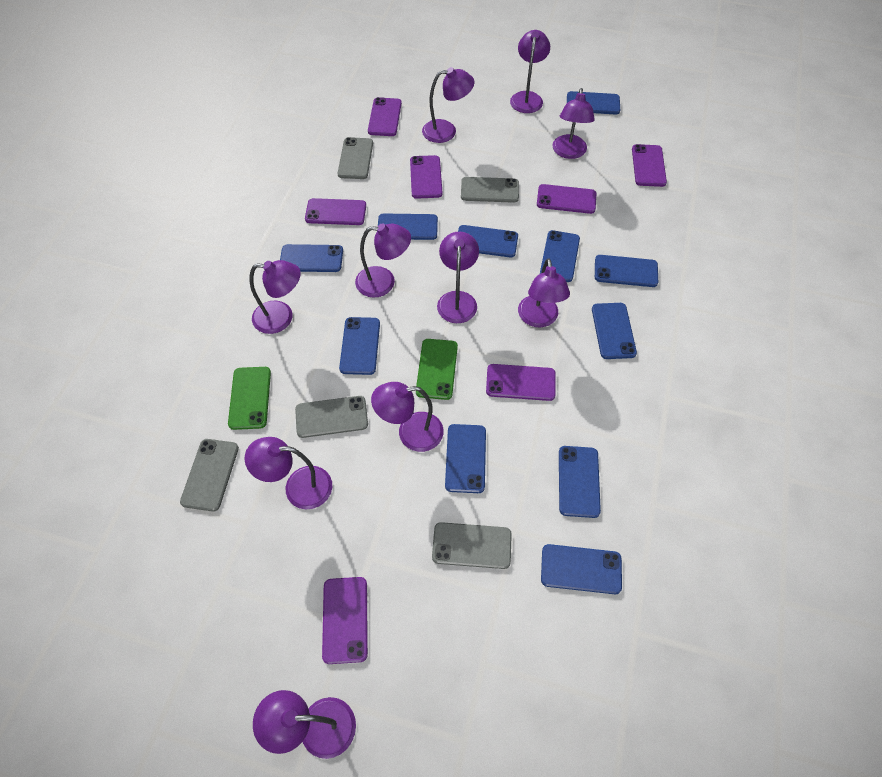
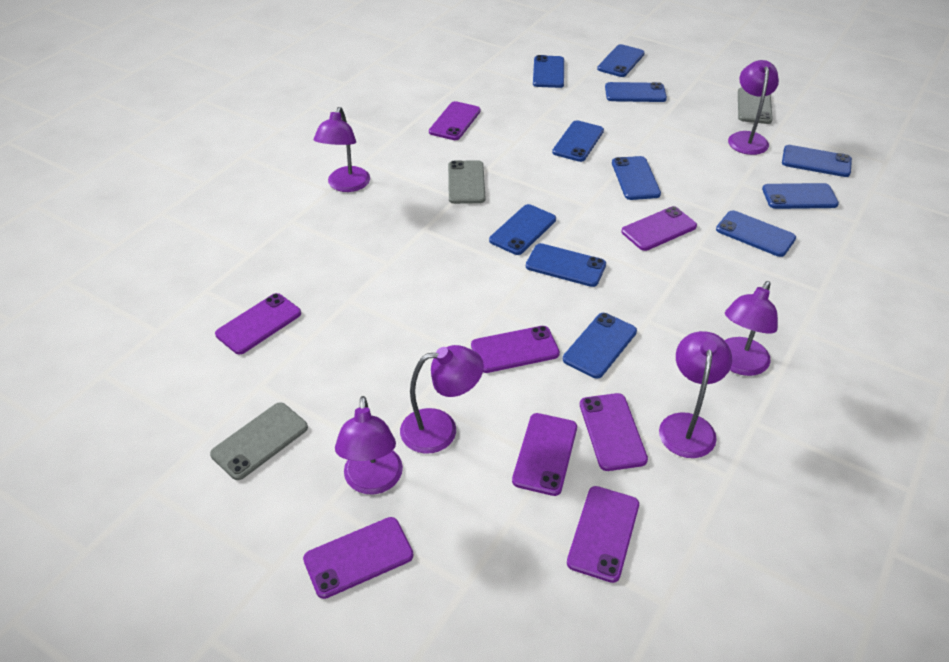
green phone: 2 -> 0
grey phone: 5 -> 3
purple lamp: 10 -> 6
purple phone: 7 -> 8

